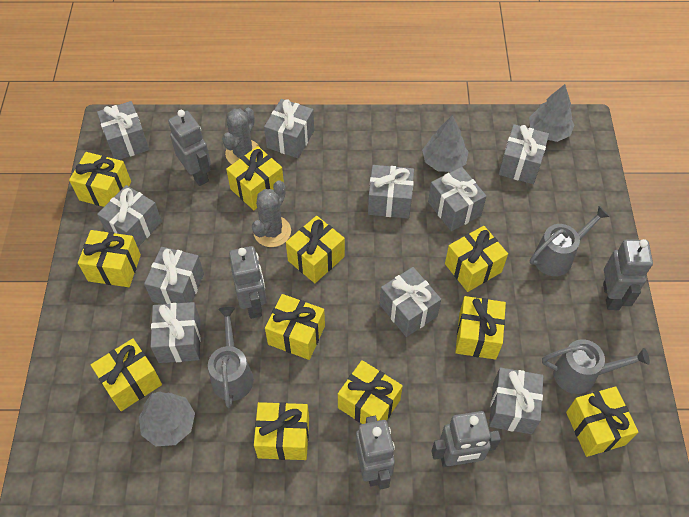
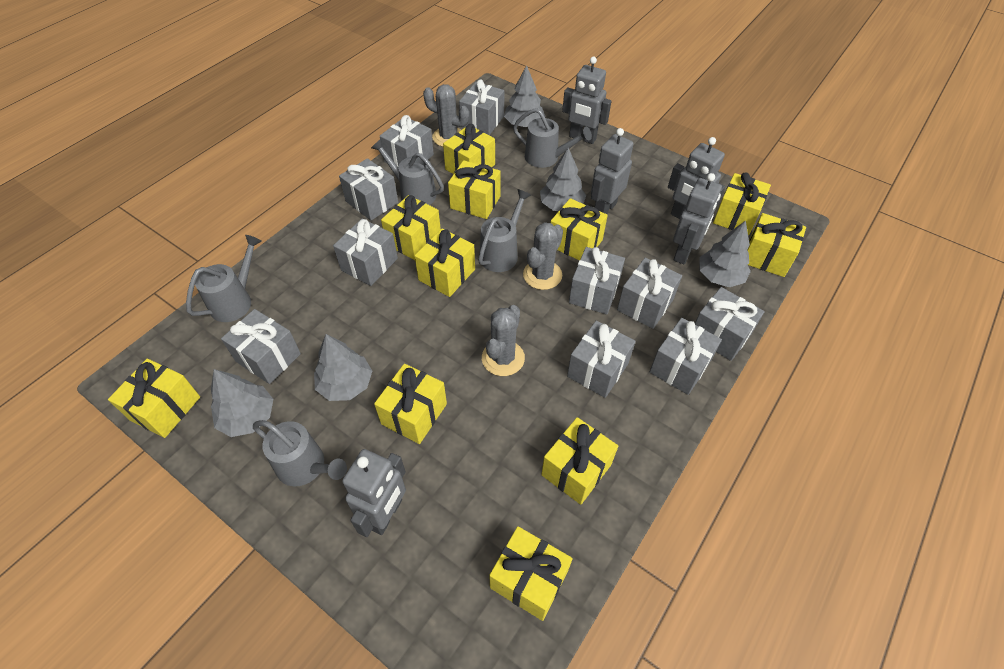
grey cactus: 2 -> 3
grey tree: 3 -> 5
grey watering can: 3 -> 5

